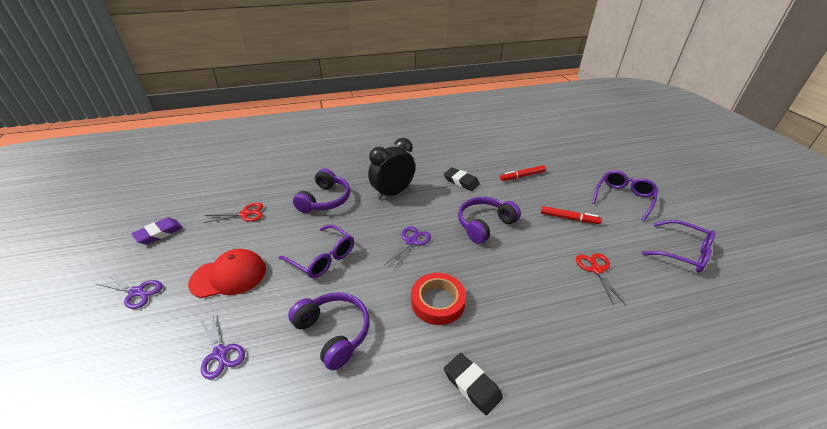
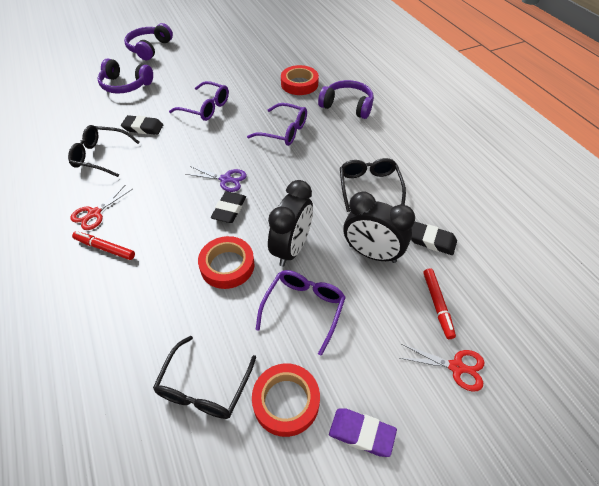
black clock: 1 -> 2
black eraser: 2 -> 3
black glasses: 0 -> 3
purple scissors: 3 -> 1
red cap: 1 -> 0
red tape: 1 -> 3

